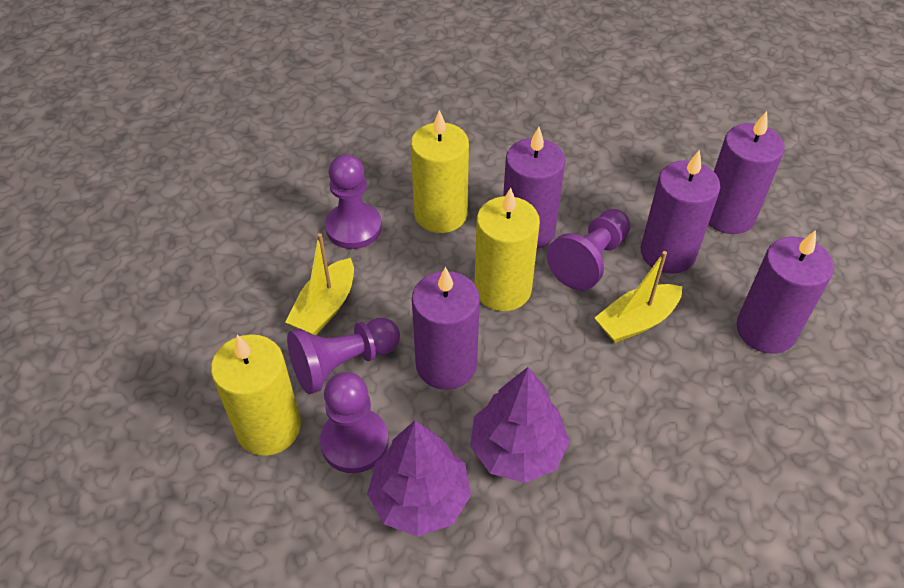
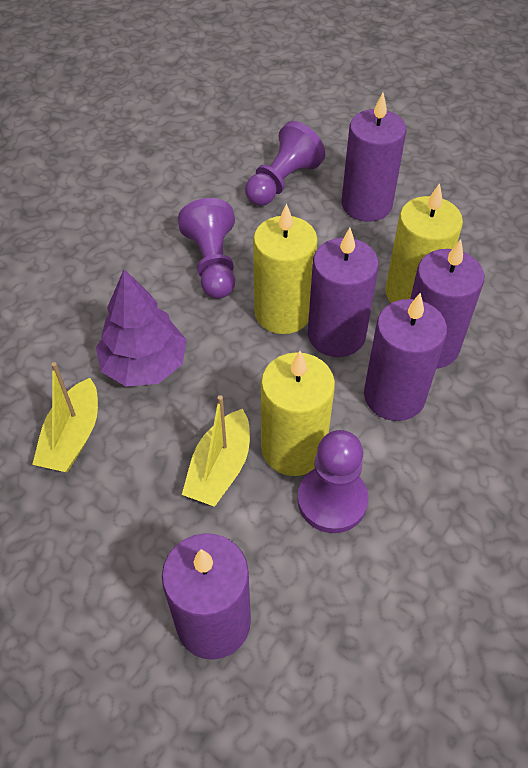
purple pawn: 4 -> 3
purple tree: 2 -> 1

